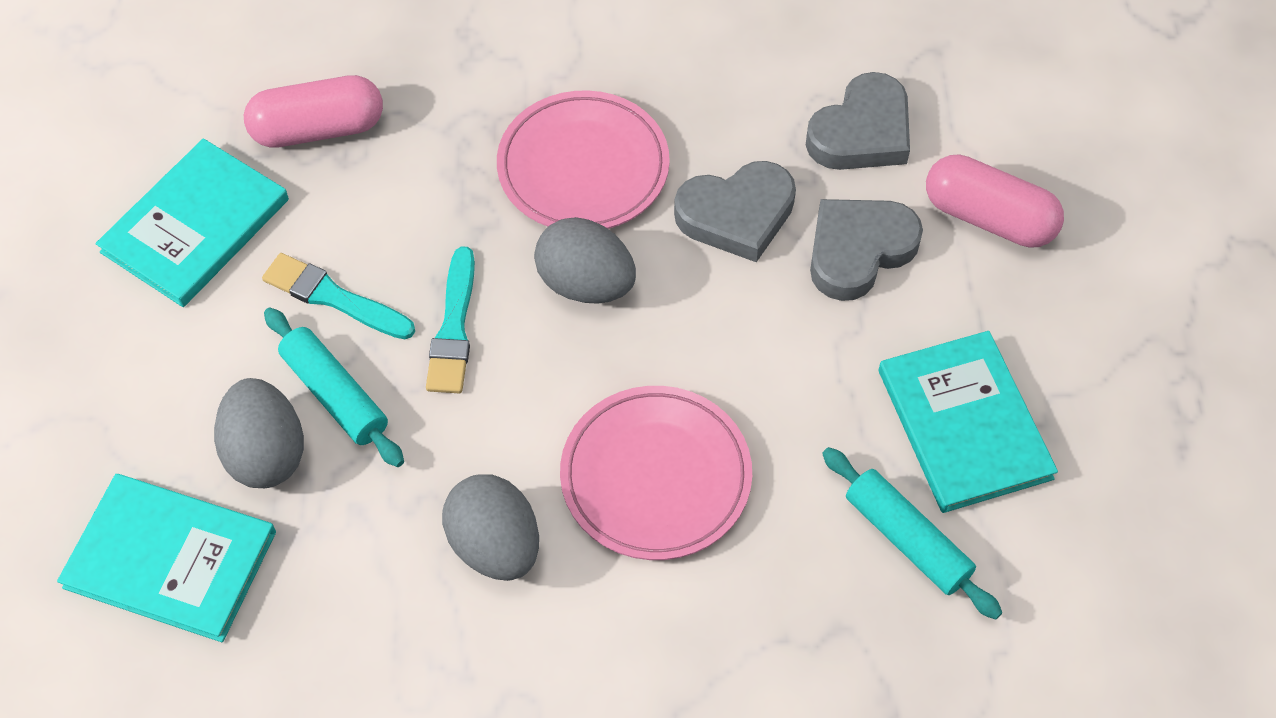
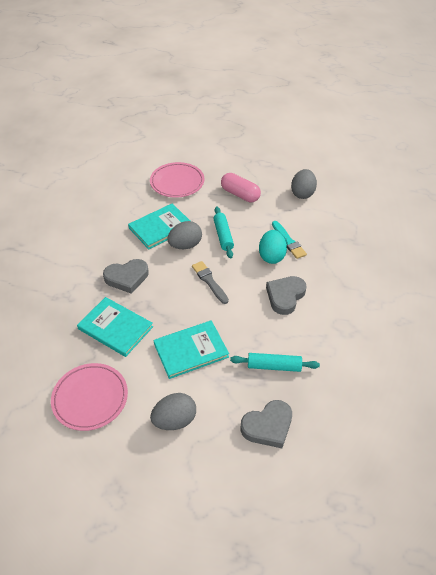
grey brush: 0 -> 1
pink capsule: 2 -> 1
turquoise brush: 2 -> 1
turquoise egg: 0 -> 1

